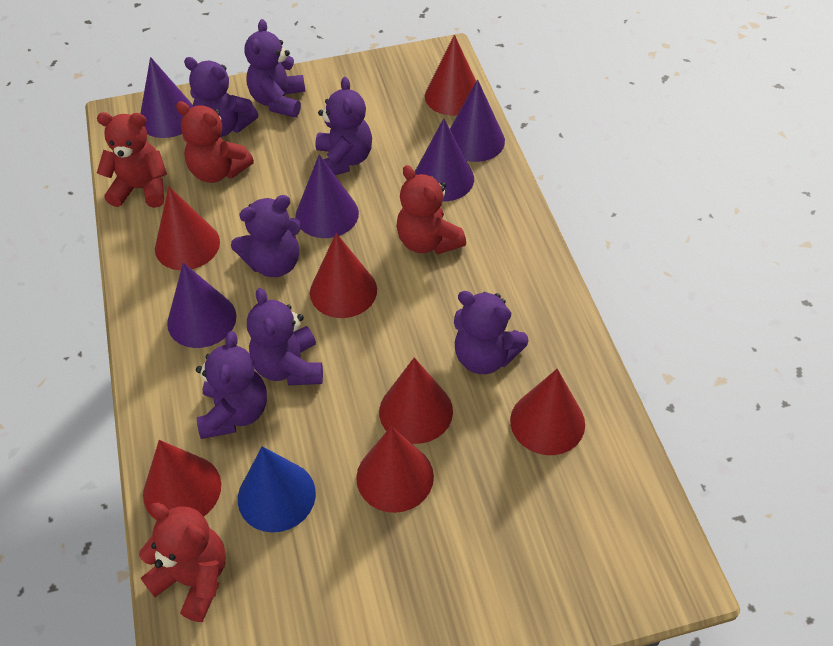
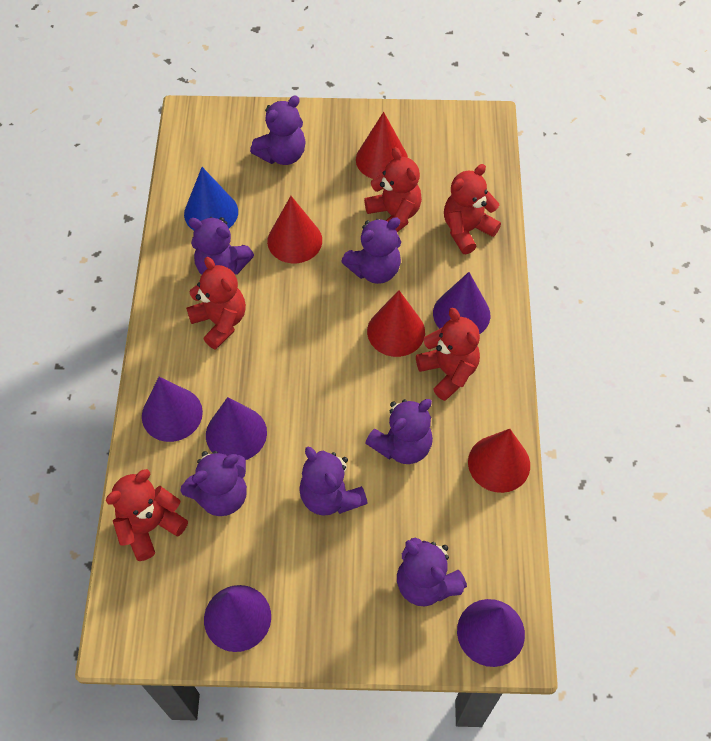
red cone: 7 -> 4
red teddy bear: 4 -> 5

